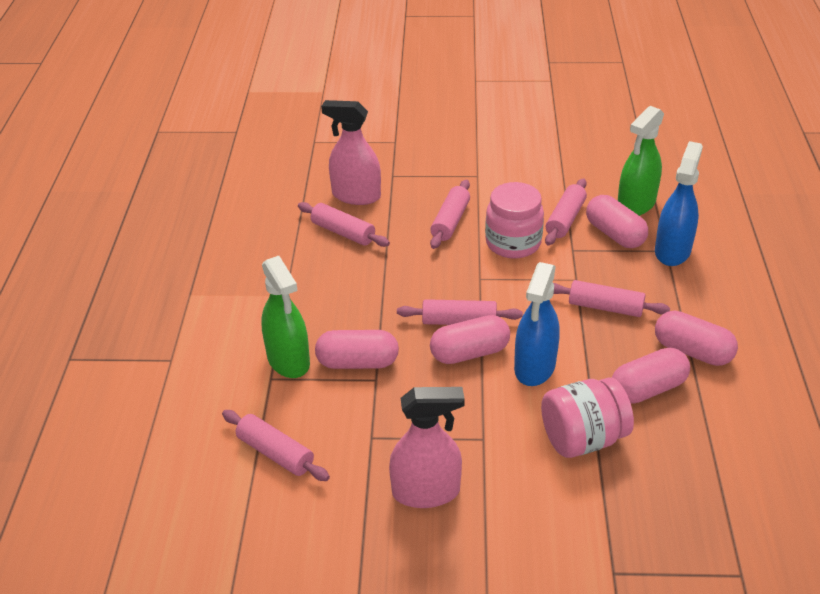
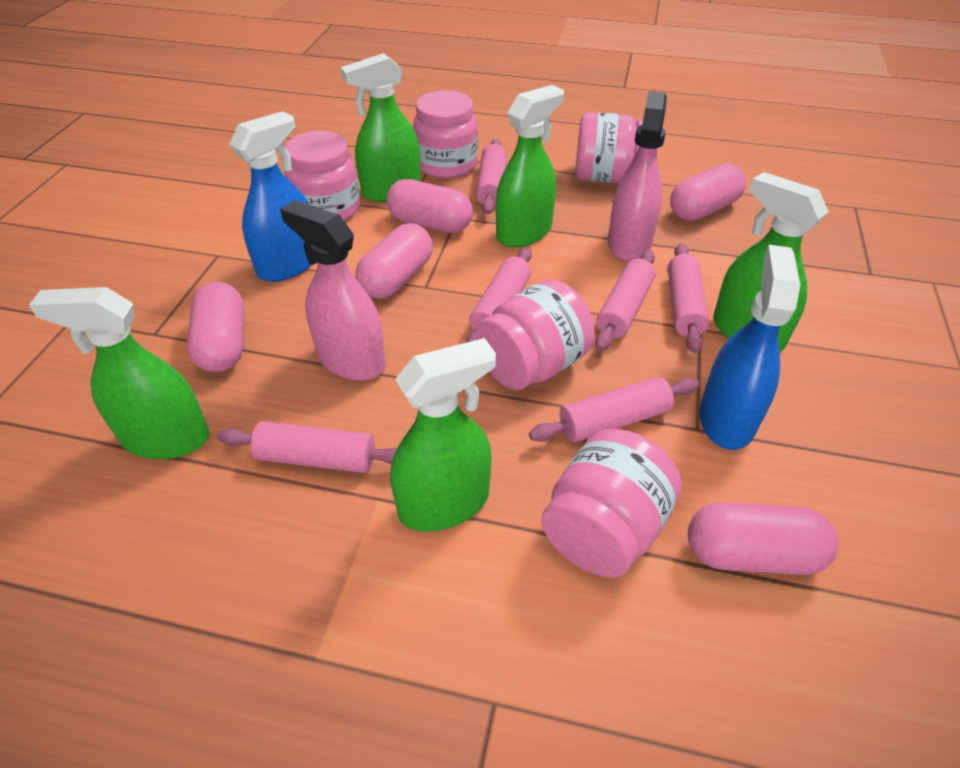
green spray bottle: 2 -> 5
pink jar: 2 -> 5

